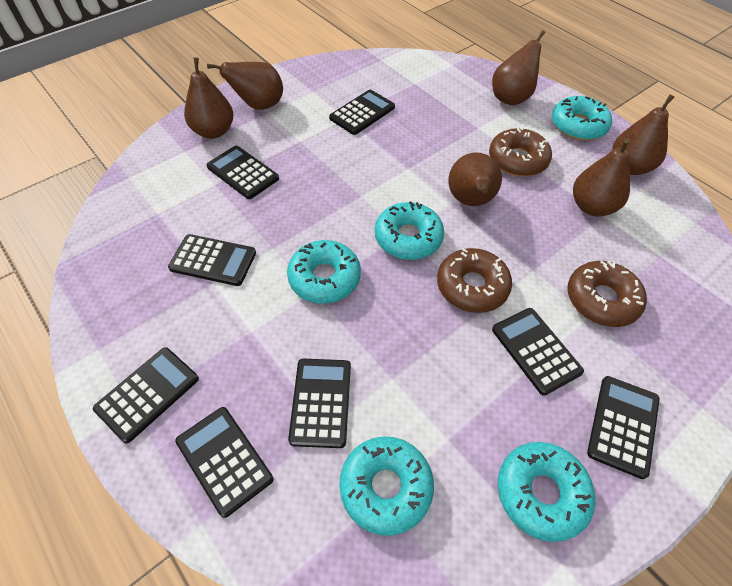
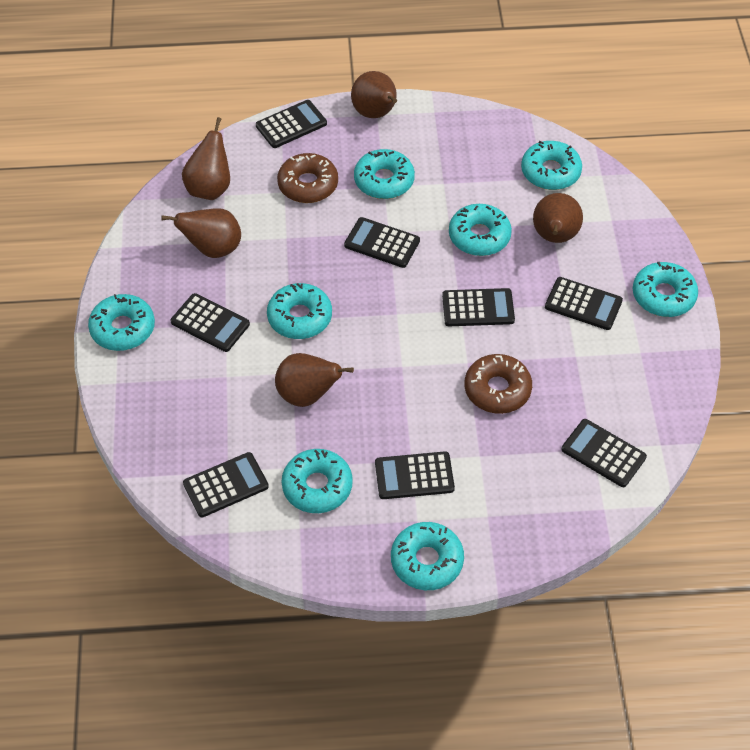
brown donut: 3 -> 2
brown pear: 6 -> 5
turquoise donut: 5 -> 8

